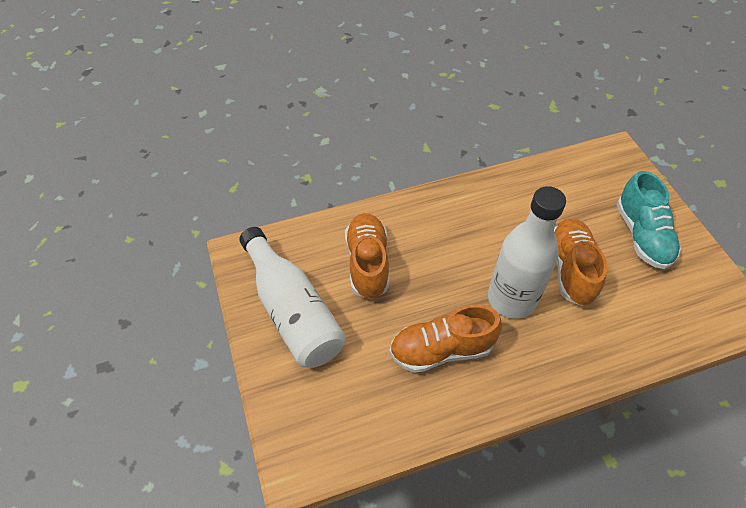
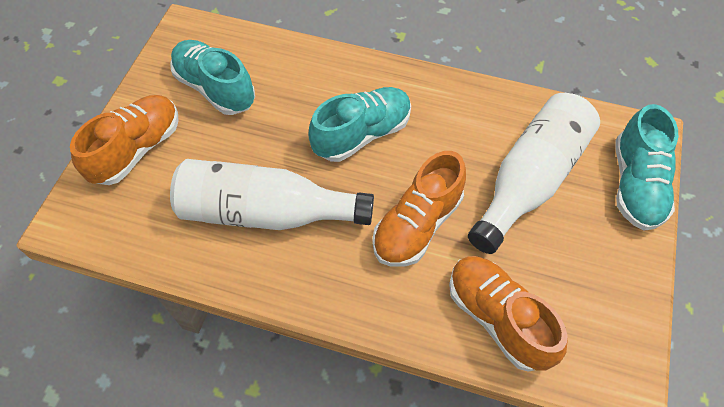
turquoise shoe: 1 -> 3

